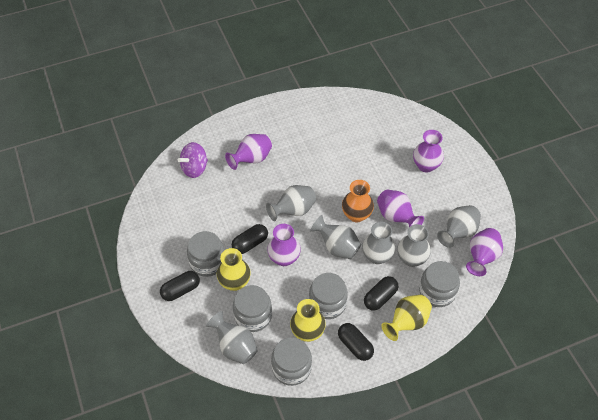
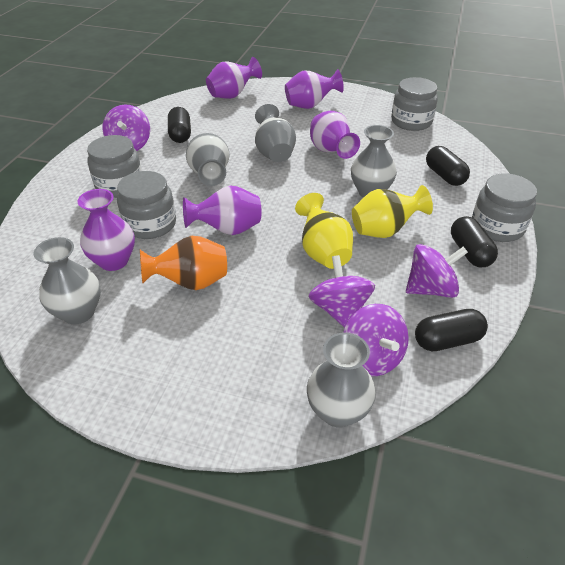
grey jar: 5 -> 4
grey vase: 6 -> 5
purple spinning top: 1 -> 4
yellow vase: 3 -> 2

